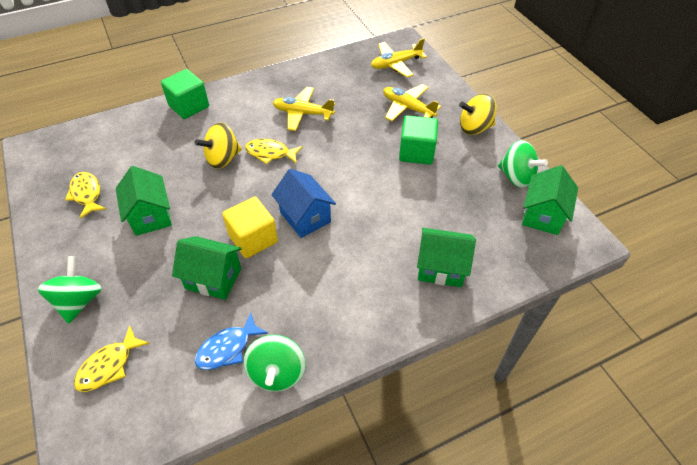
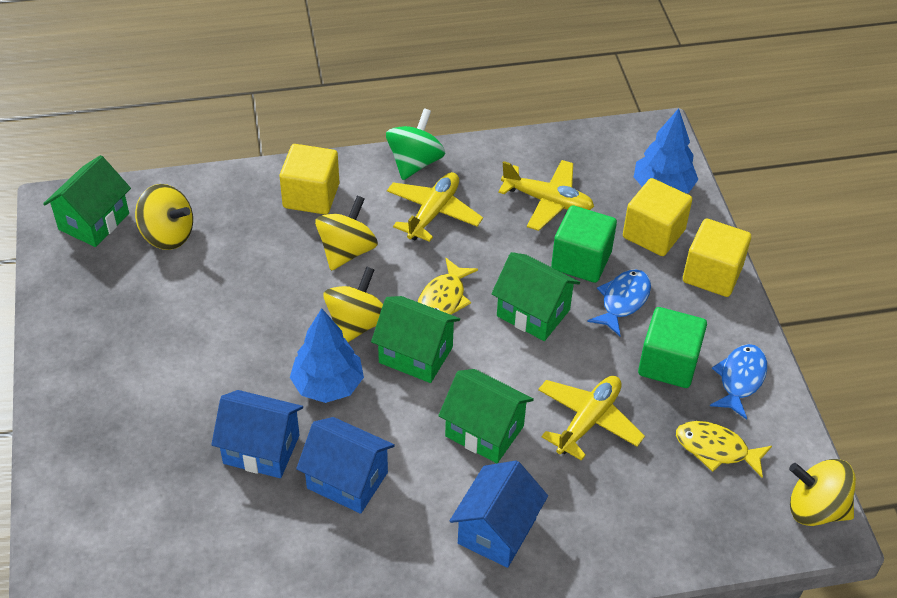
blue fish: 1 -> 2
blue house: 1 -> 3
blue tree: 0 -> 2
green spinning top: 3 -> 1
yellow cube: 1 -> 3
yellow fish: 3 -> 2
yellow spinning top: 2 -> 4

